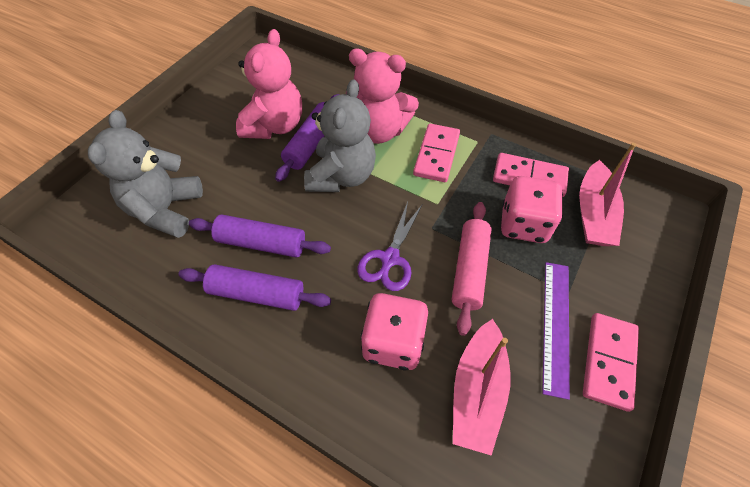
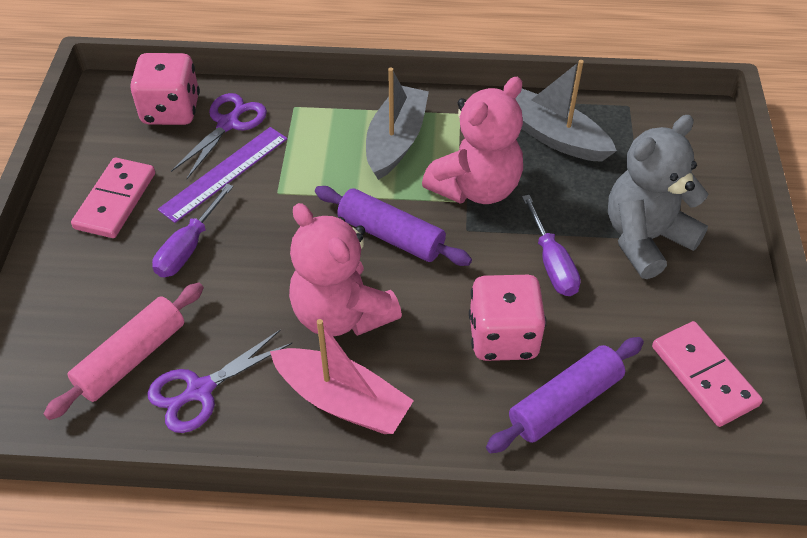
grey boat: 0 -> 2
grey teddy bear: 2 -> 1
pink boat: 2 -> 1
pink domino: 3 -> 2
purple rolling pin: 3 -> 2
purple scissors: 1 -> 2
purple screwdriver: 0 -> 2

